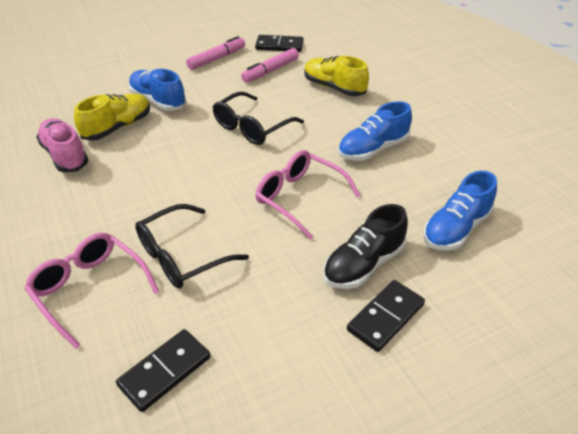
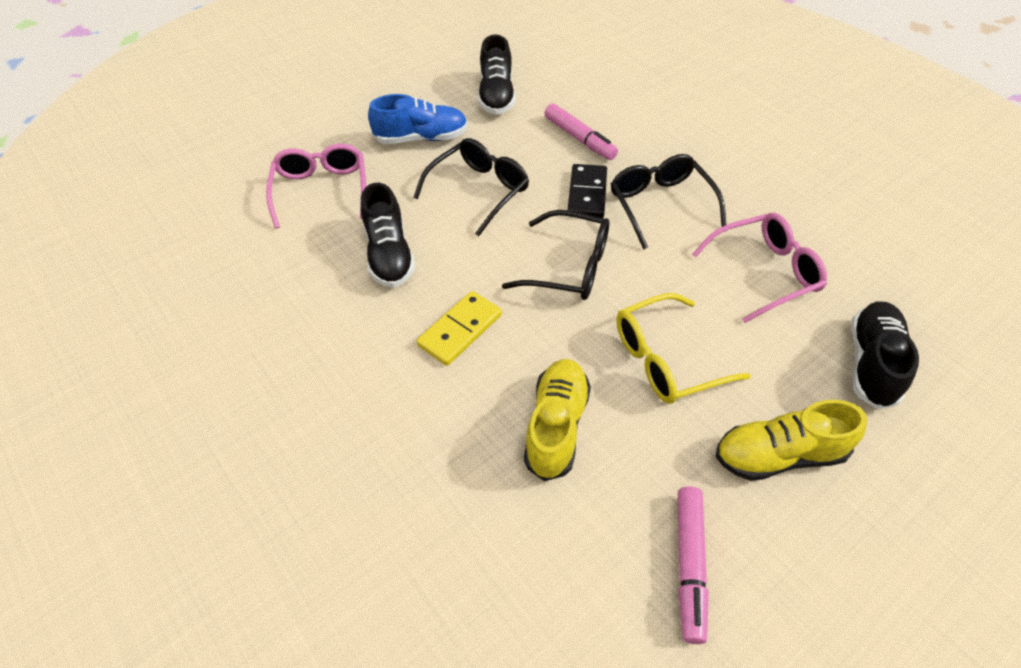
black domino: 3 -> 1
black glasses: 2 -> 3
black shoe: 1 -> 3
blue shoe: 3 -> 1
pink shoe: 1 -> 0
yellow domino: 0 -> 1
yellow glasses: 0 -> 1

